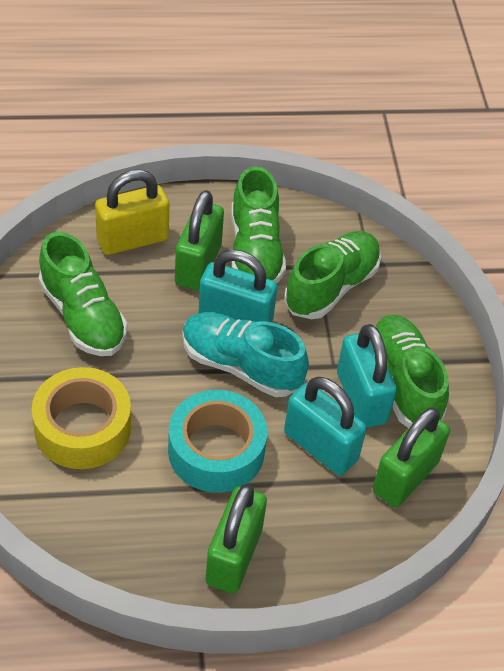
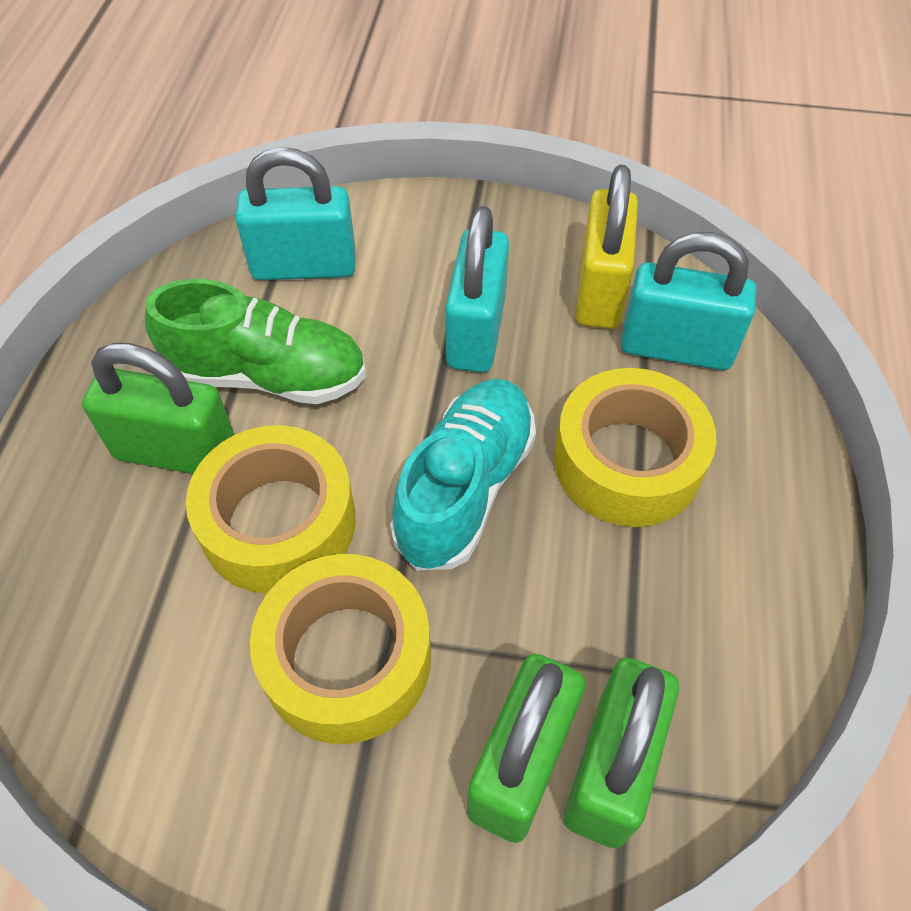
green shoe: 4 -> 1
turquoise tape: 1 -> 0
yellow tape: 1 -> 3

